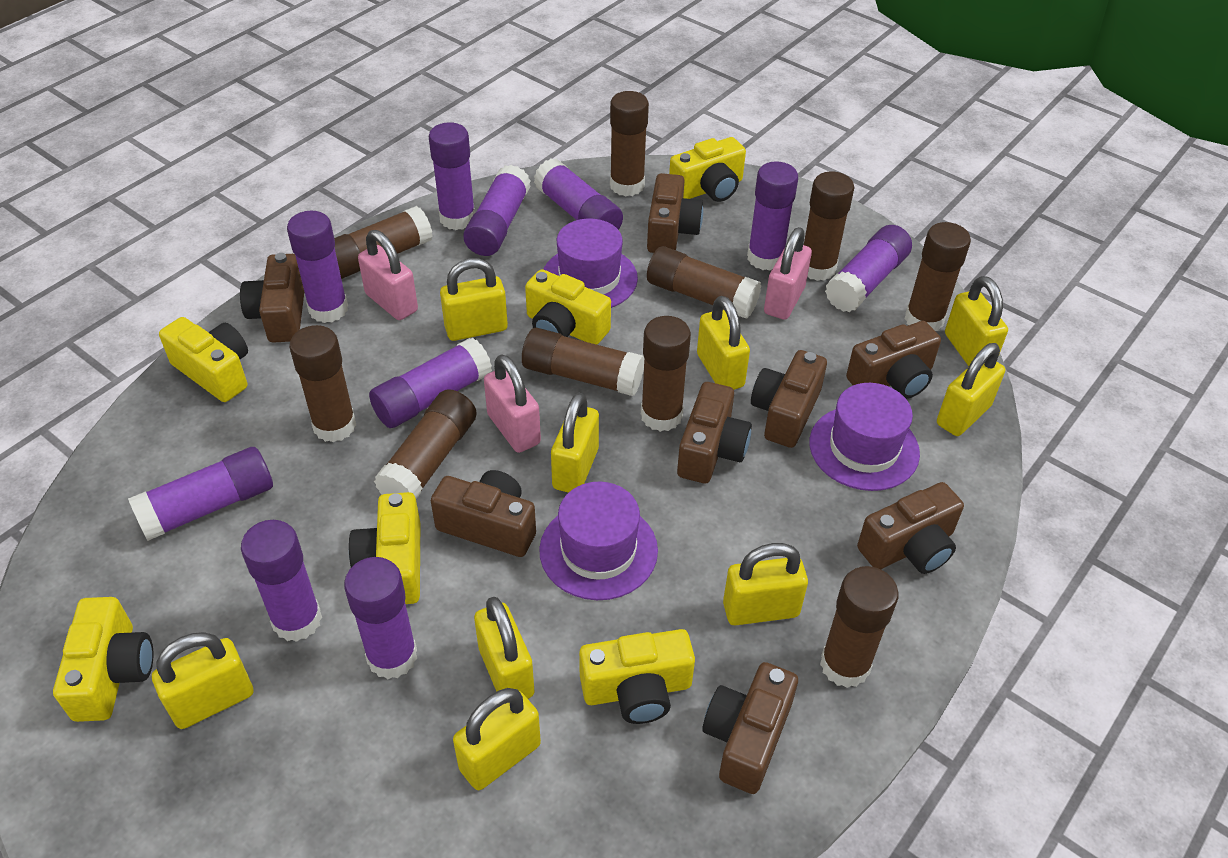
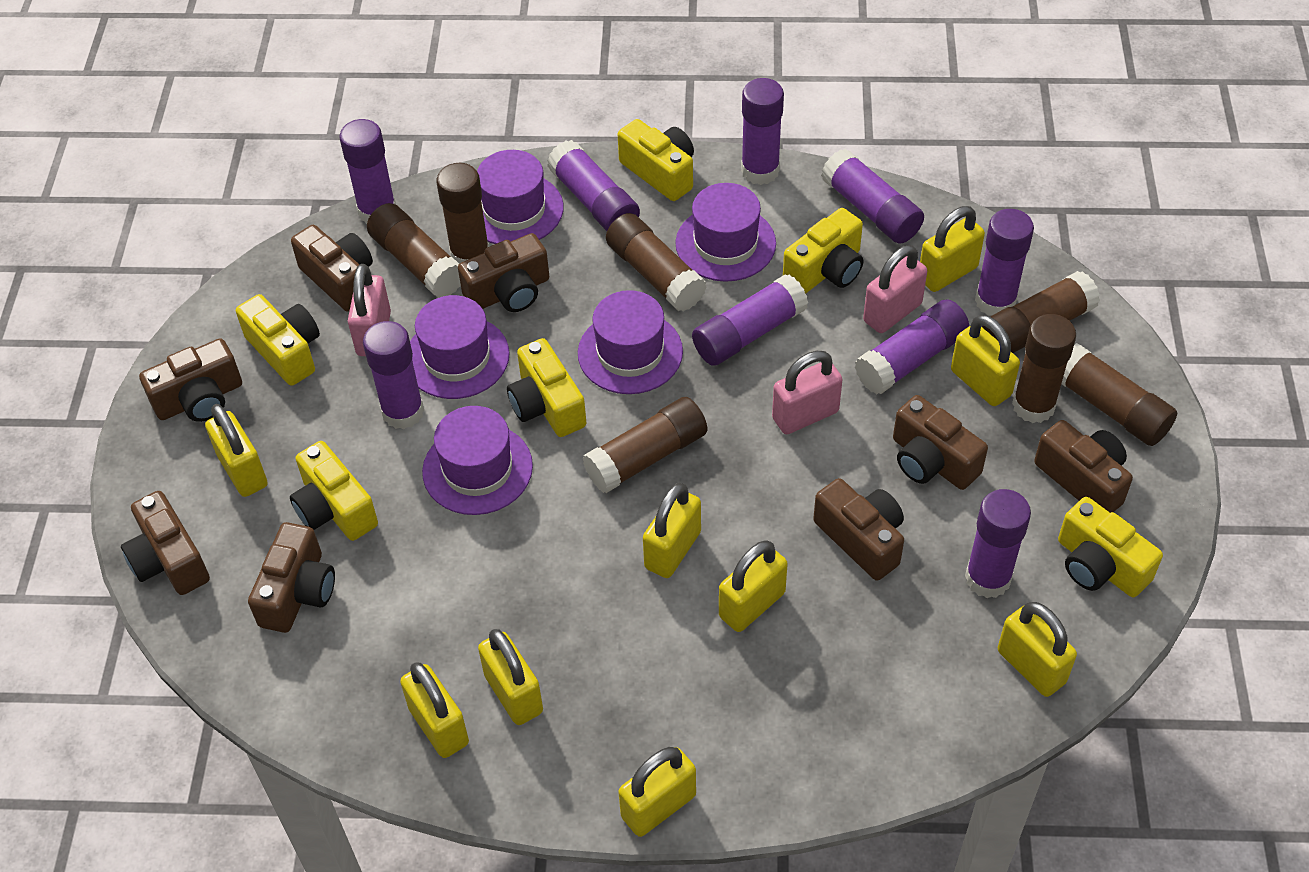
brown glue stick: 10 -> 7
purple glue stick: 10 -> 9
purple hat: 3 -> 5

